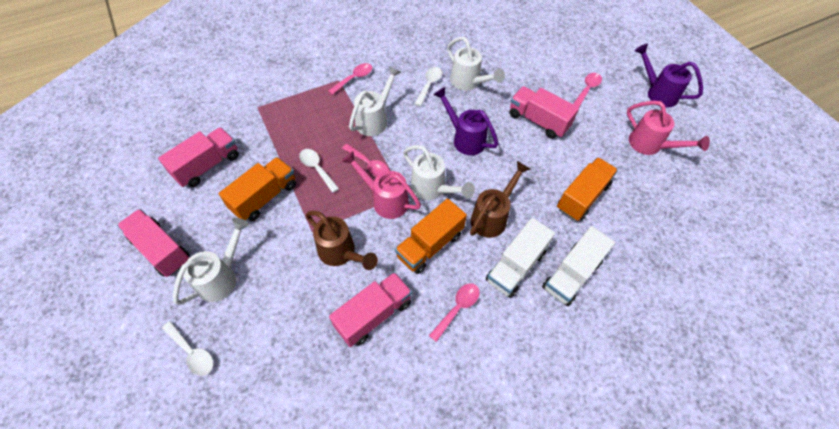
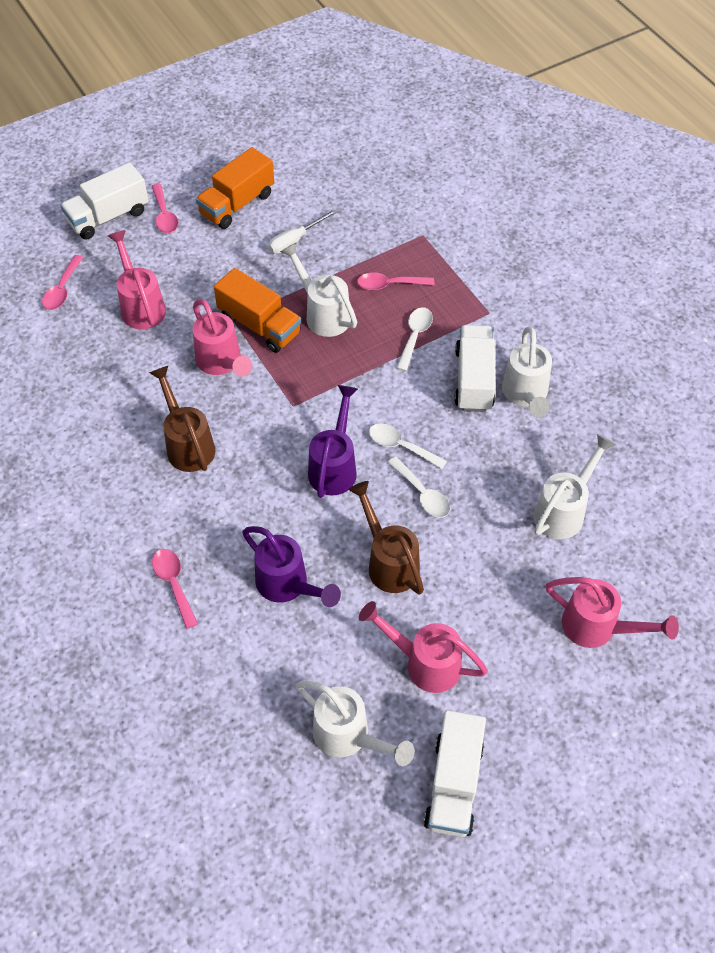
orange truck: 3 -> 2
pink truck: 4 -> 0
pink watering can: 2 -> 4
white screwdriver: 0 -> 1
white truck: 2 -> 3

